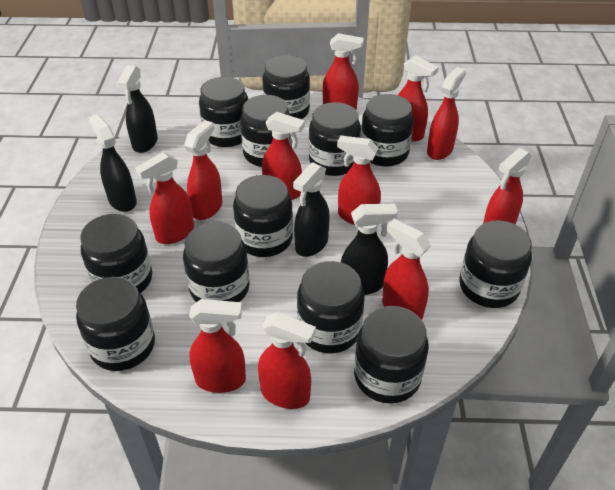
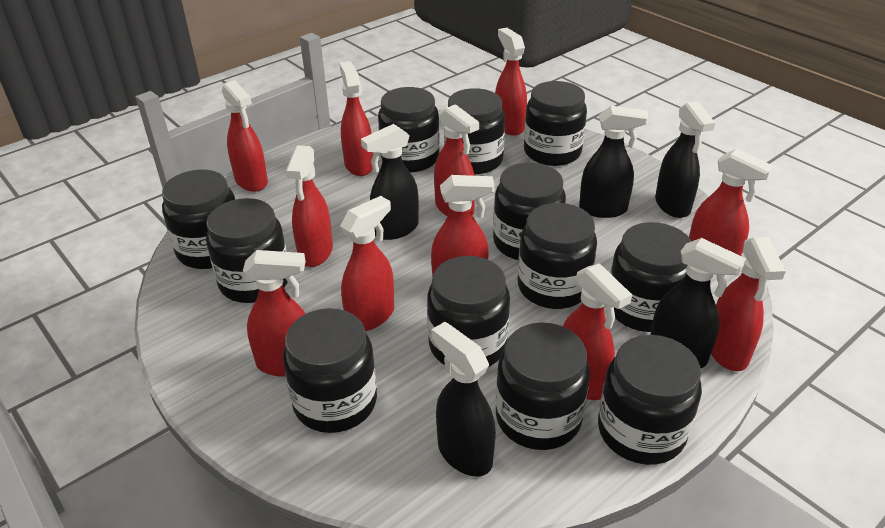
black spray bottle: 4 -> 5

